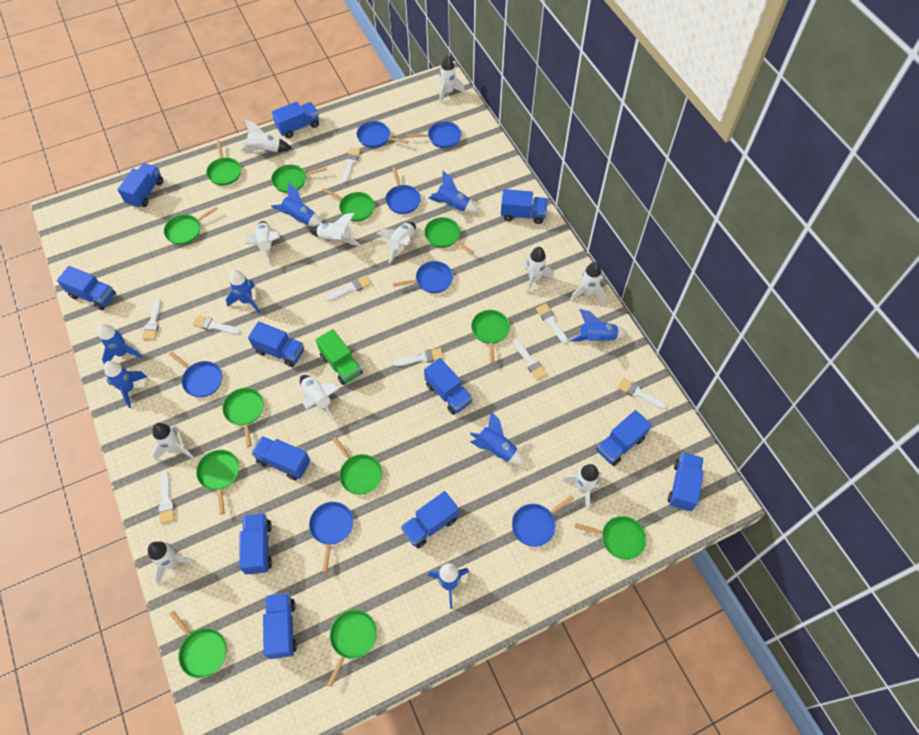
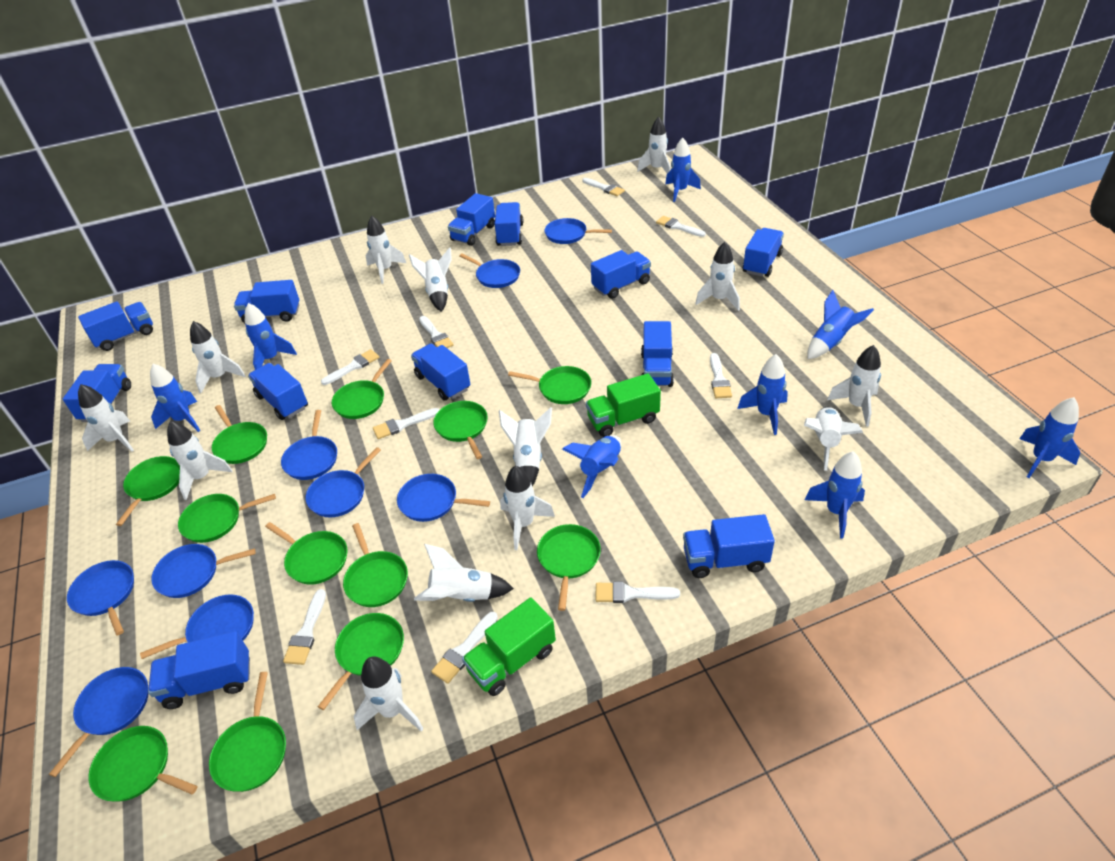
blue pan: 7 -> 9
green truck: 1 -> 2
white rocket: 11 -> 13

